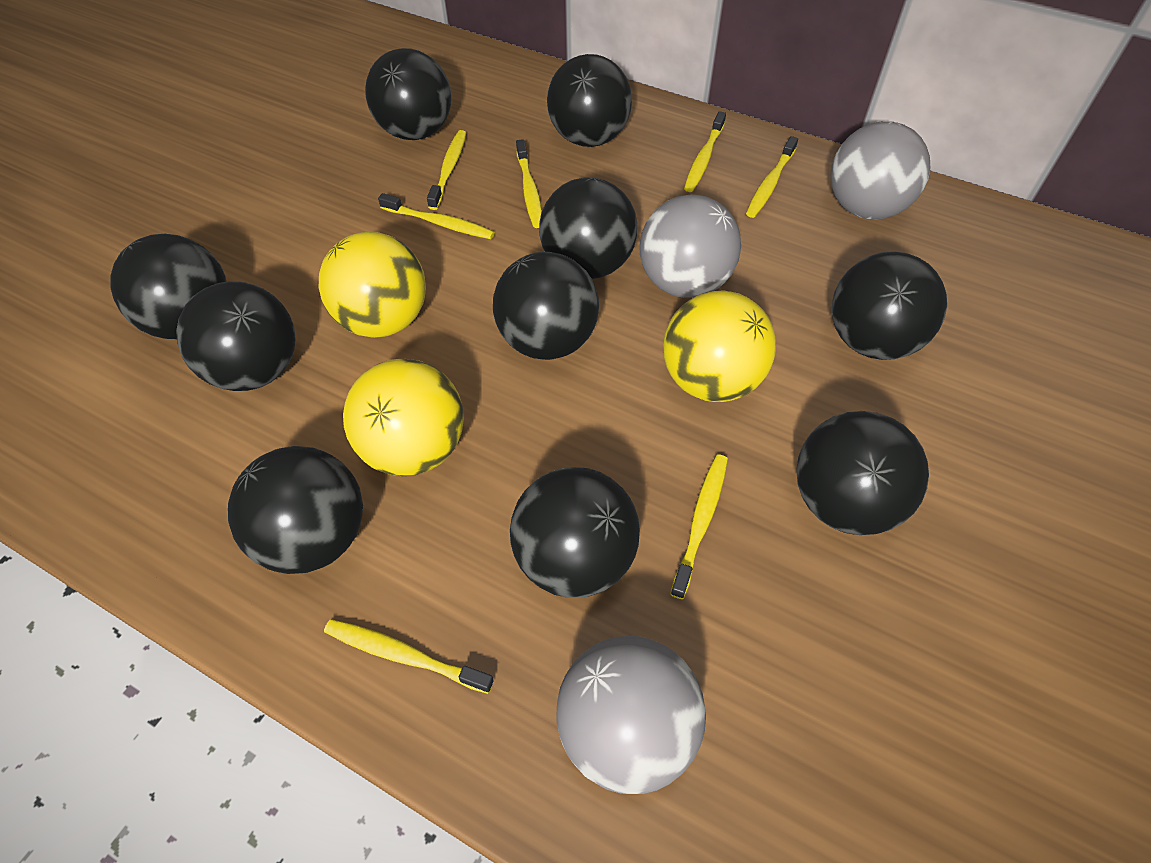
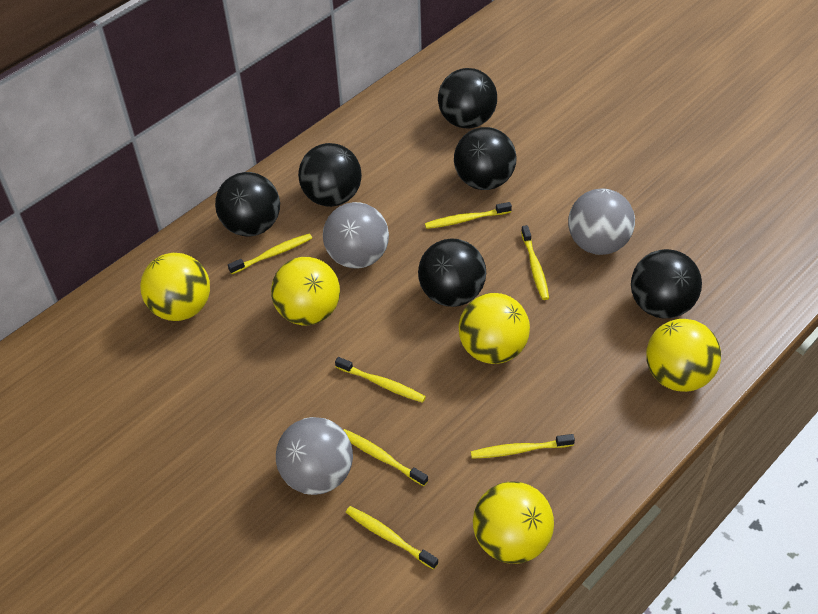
black ball: 10 -> 6
yellow ball: 3 -> 5

